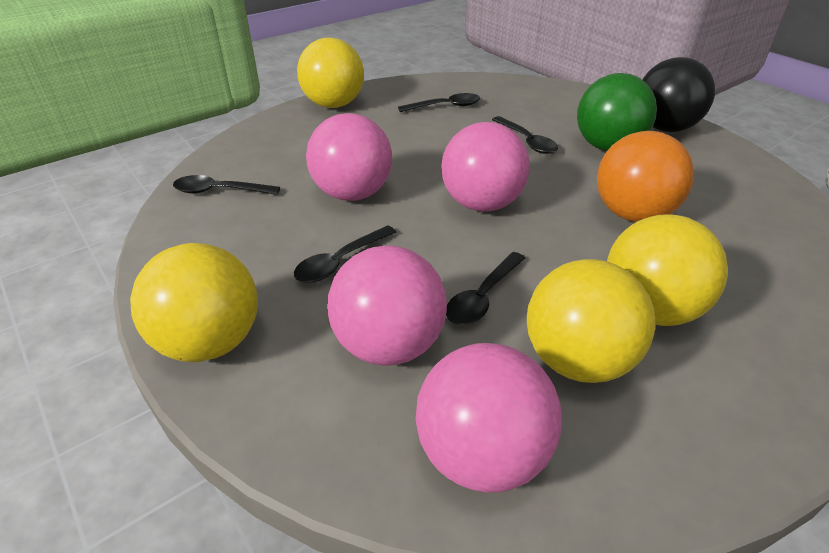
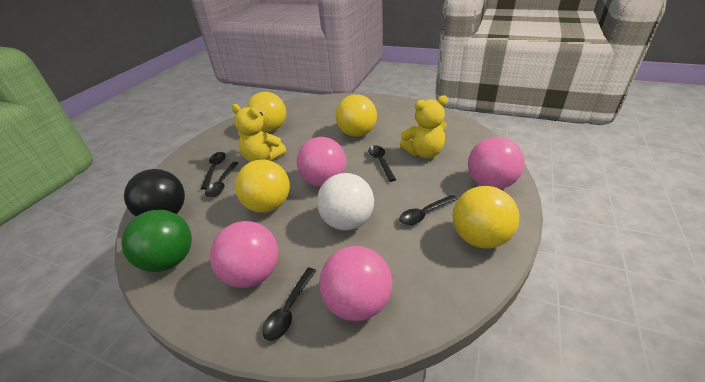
orange ball: 1 -> 0
white ball: 0 -> 1
yellow teddy bear: 0 -> 2

